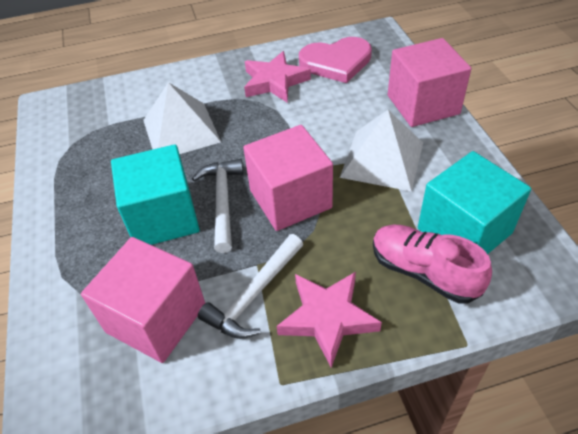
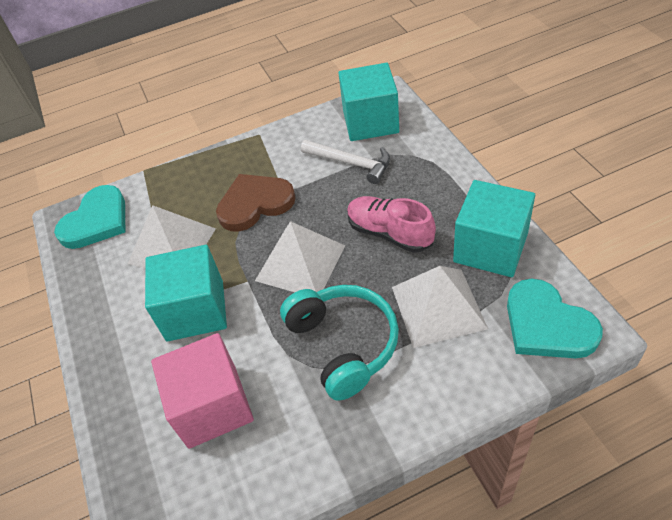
brown heart: 0 -> 1
pink cube: 3 -> 1
pink heart: 1 -> 0
pink star: 2 -> 0
turquoise cube: 2 -> 3
turquoise headphones: 0 -> 1
turquoise heart: 0 -> 2
white hammer: 2 -> 1
white pyramid: 2 -> 3

